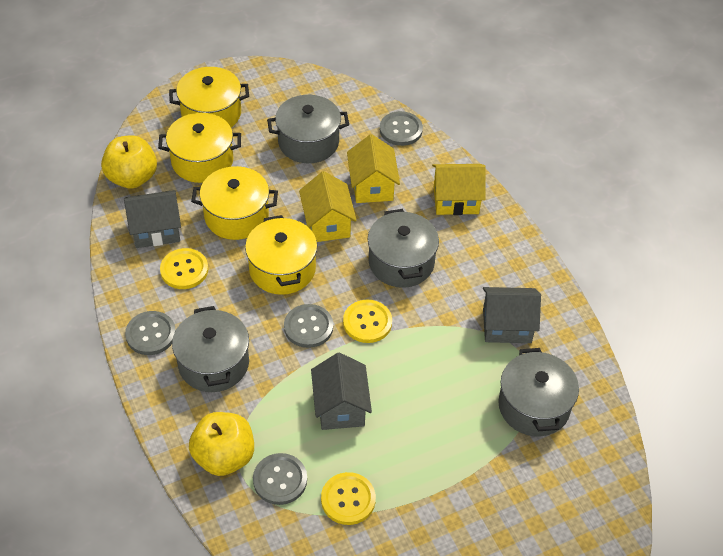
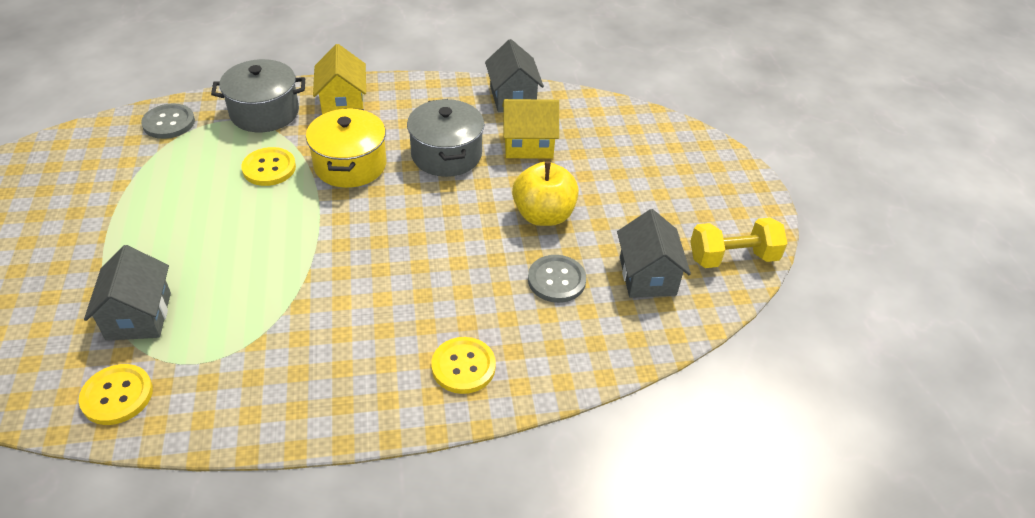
grey button: 4 -> 2
grey pot: 4 -> 2
yellow apple: 2 -> 1
yellow dumbbell: 0 -> 1
yellow house: 3 -> 2
yellow pot: 4 -> 1

